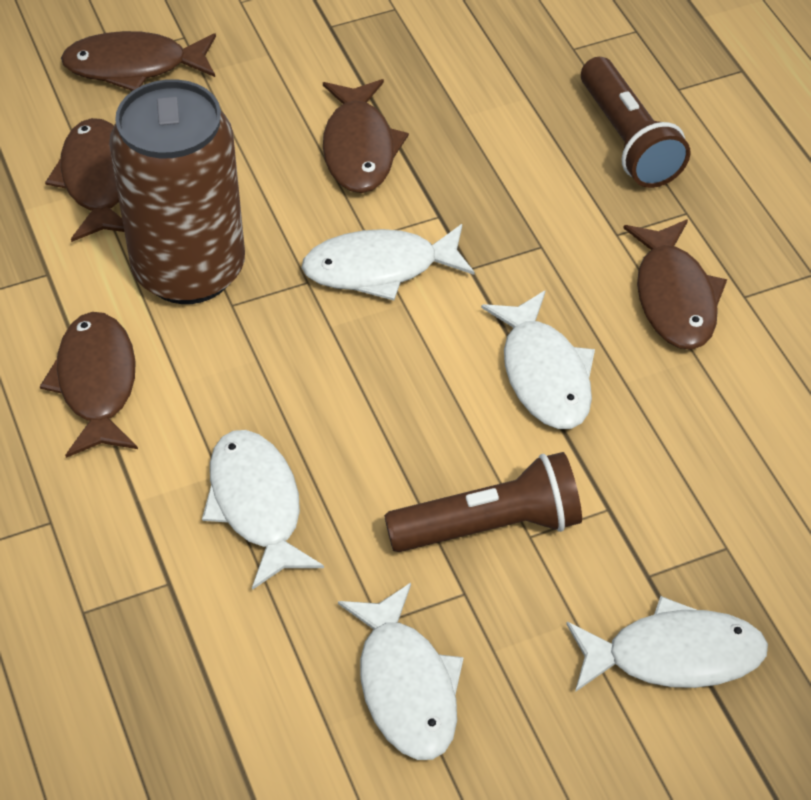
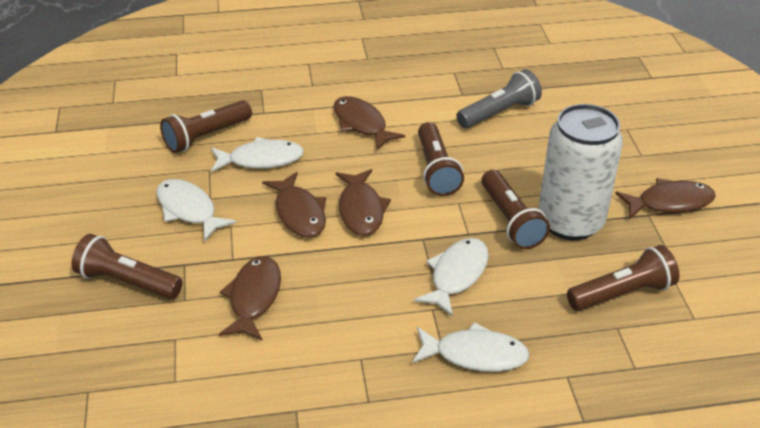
brown can: 1 -> 0
brown flashlight: 2 -> 5
grey flashlight: 0 -> 1
white can: 0 -> 1
white fish: 5 -> 4

